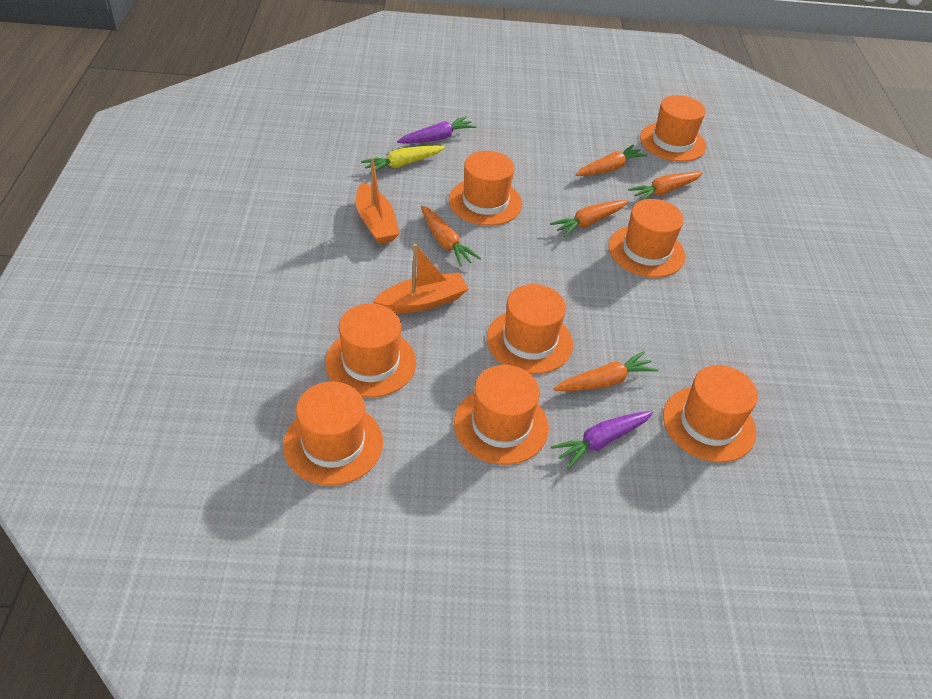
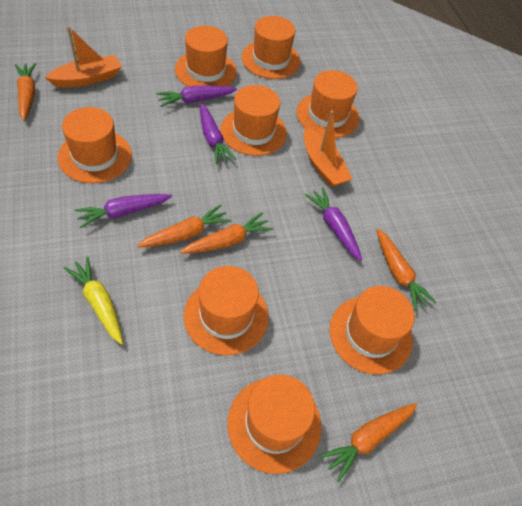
purple carrot: 2 -> 4

